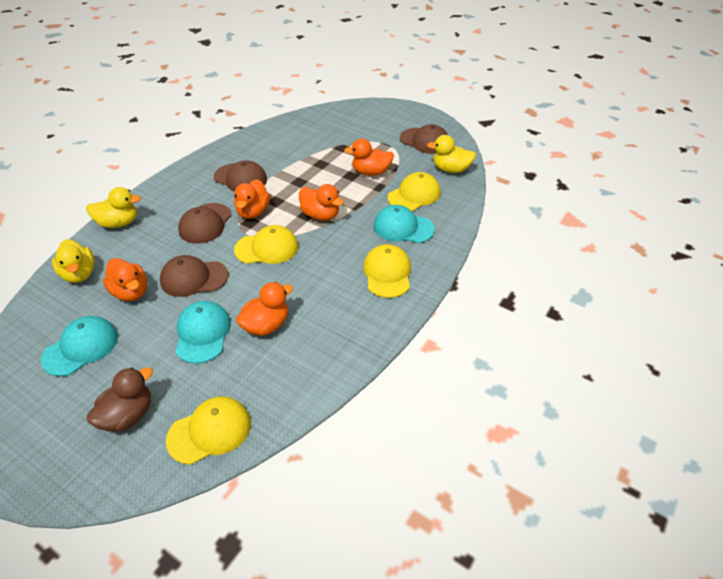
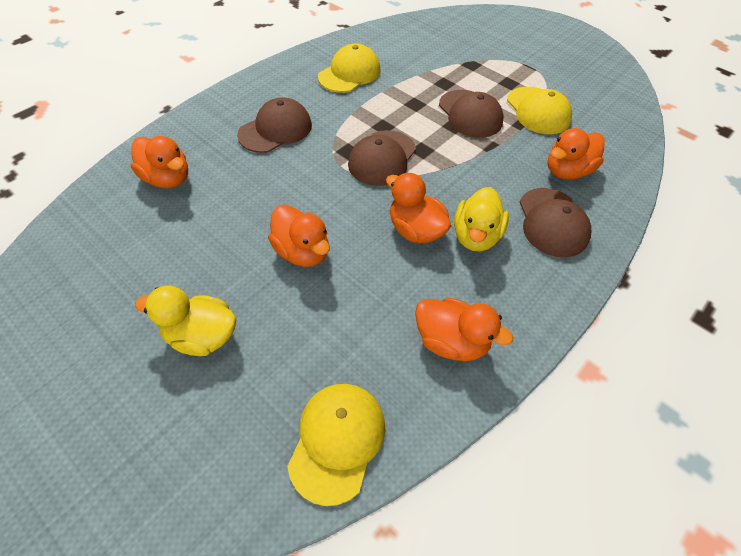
brown duck: 1 -> 0
turquoise cap: 3 -> 0
yellow cap: 4 -> 3
yellow duck: 3 -> 2

